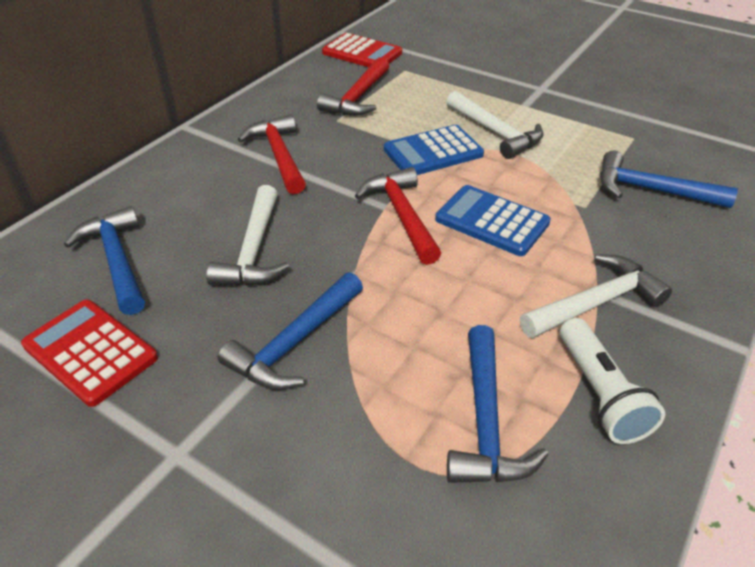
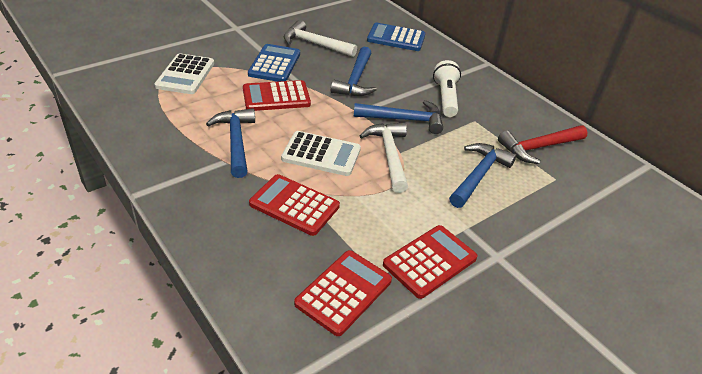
red calculator: 2 -> 4
red hammer: 3 -> 1
white calculator: 0 -> 2
white hammer: 3 -> 2

